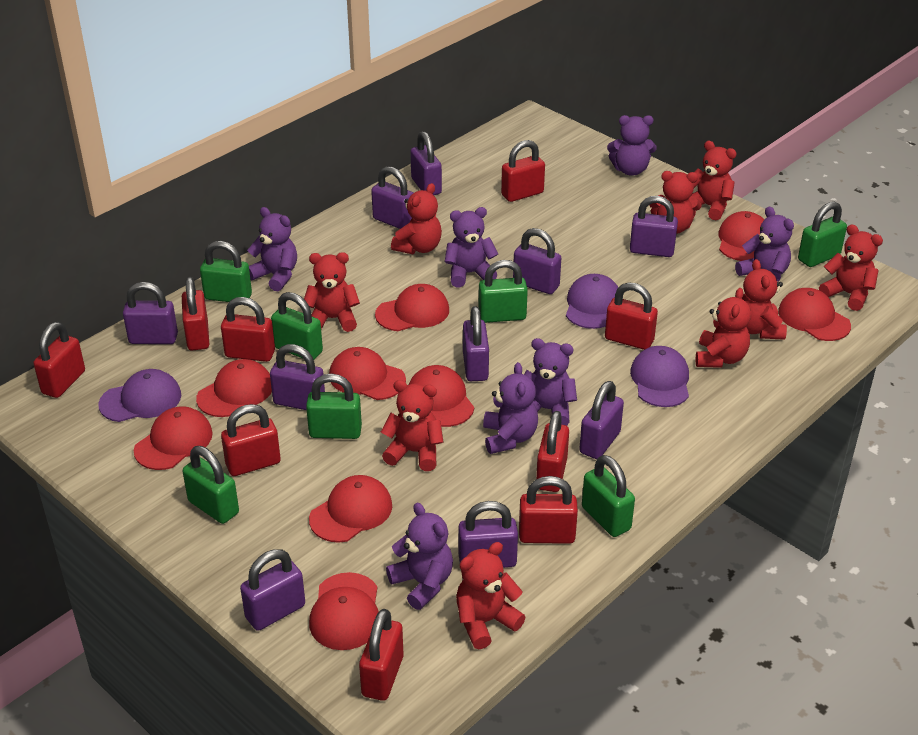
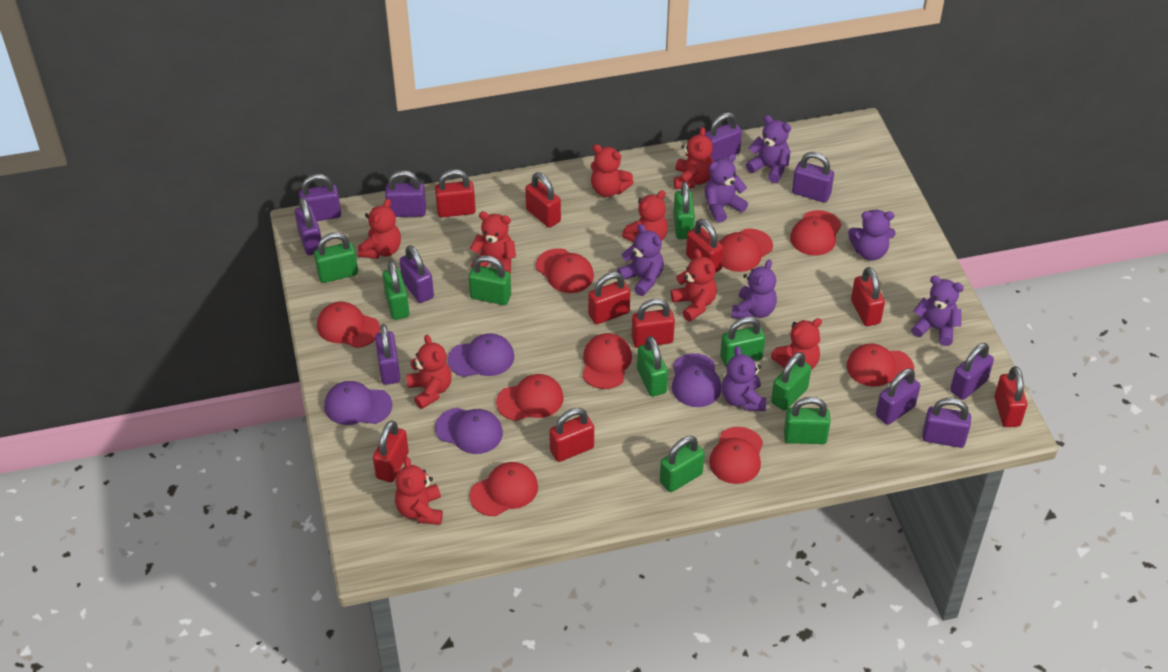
green padlock: 7 -> 9
purple cap: 3 -> 4

